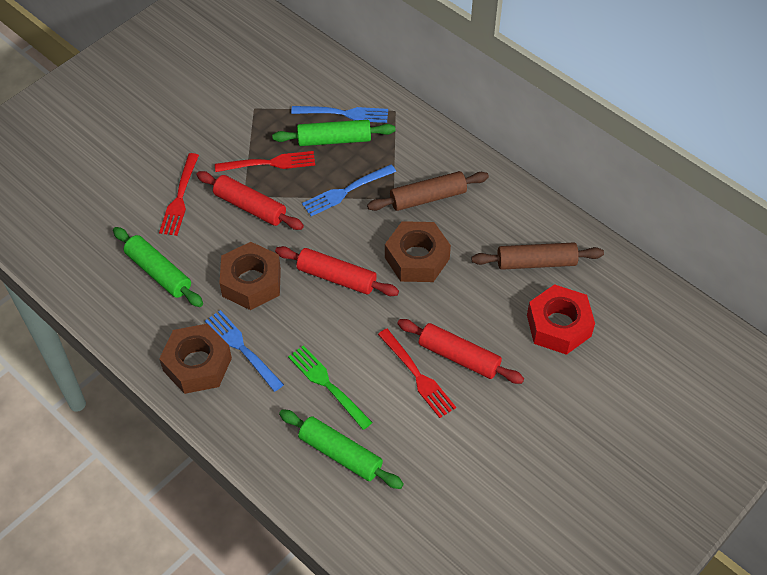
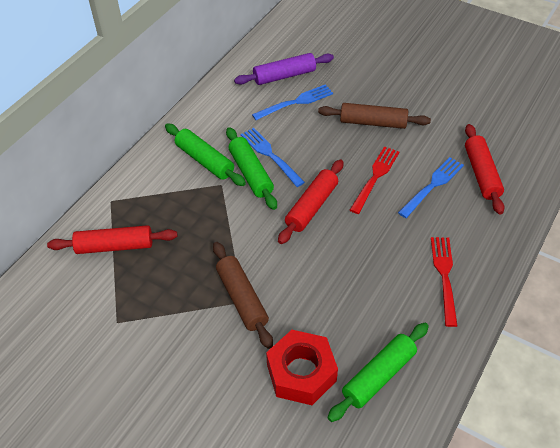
brown nut: 3 -> 0
green fork: 1 -> 0
purple rolling pin: 0 -> 1
red fork: 3 -> 2

